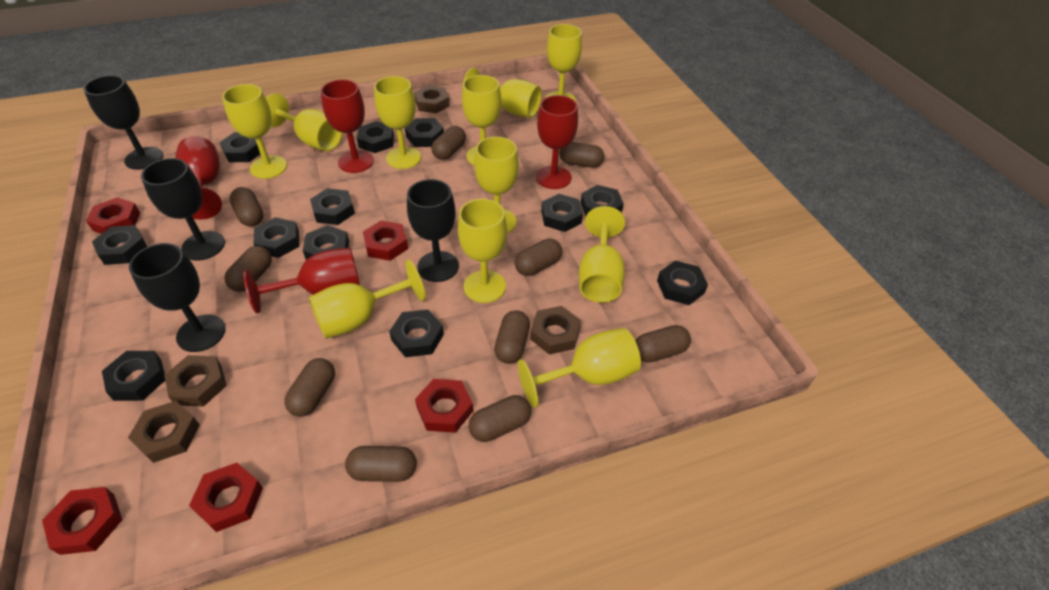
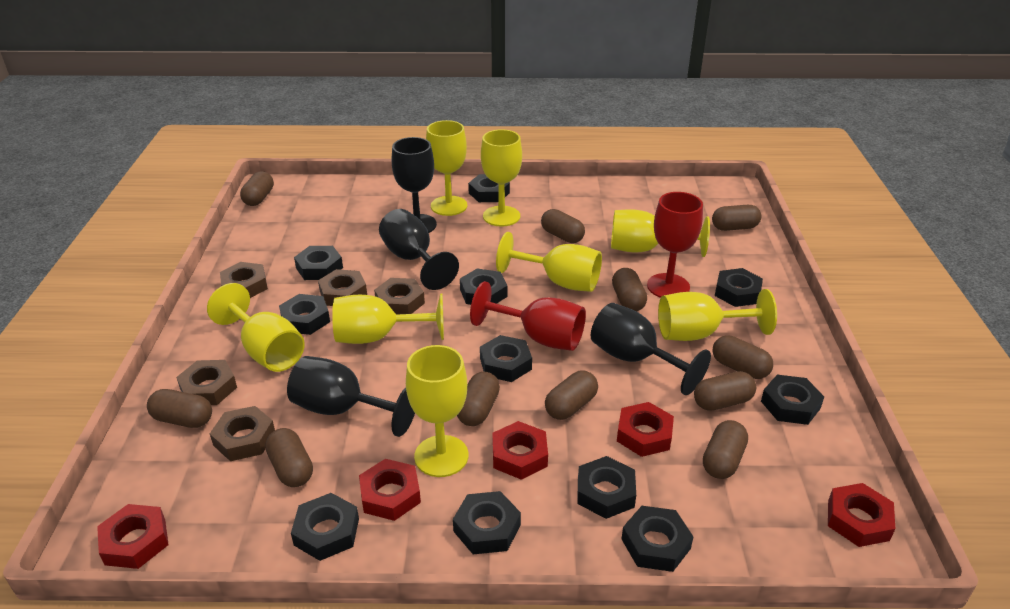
black nut: 12 -> 11
brown capsule: 10 -> 11
brown nut: 4 -> 5
red goblet: 4 -> 2
yellow goblet: 11 -> 8

